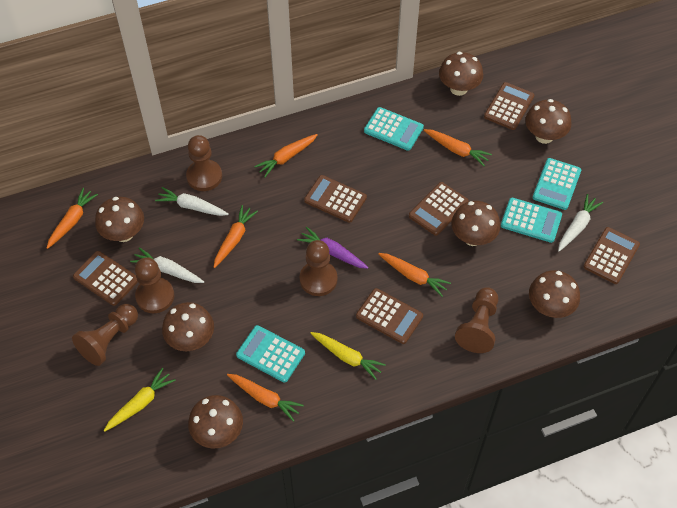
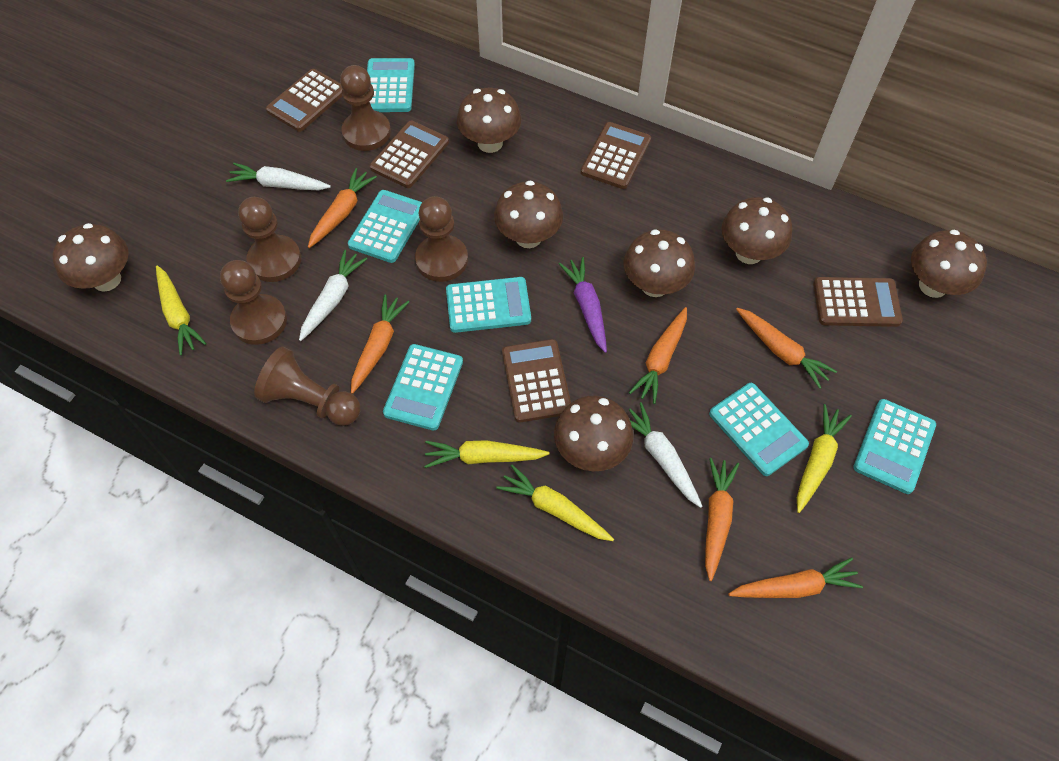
brown calculator: 6 -> 5
turquoise calculator: 4 -> 6
yellow carrot: 2 -> 4

